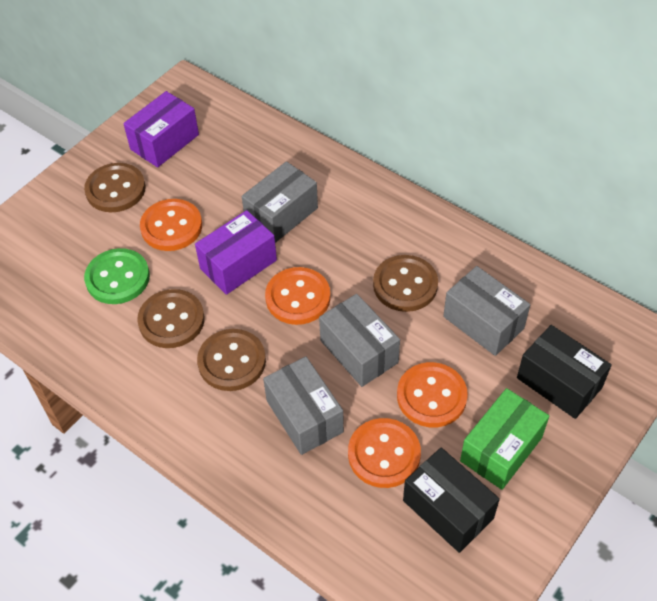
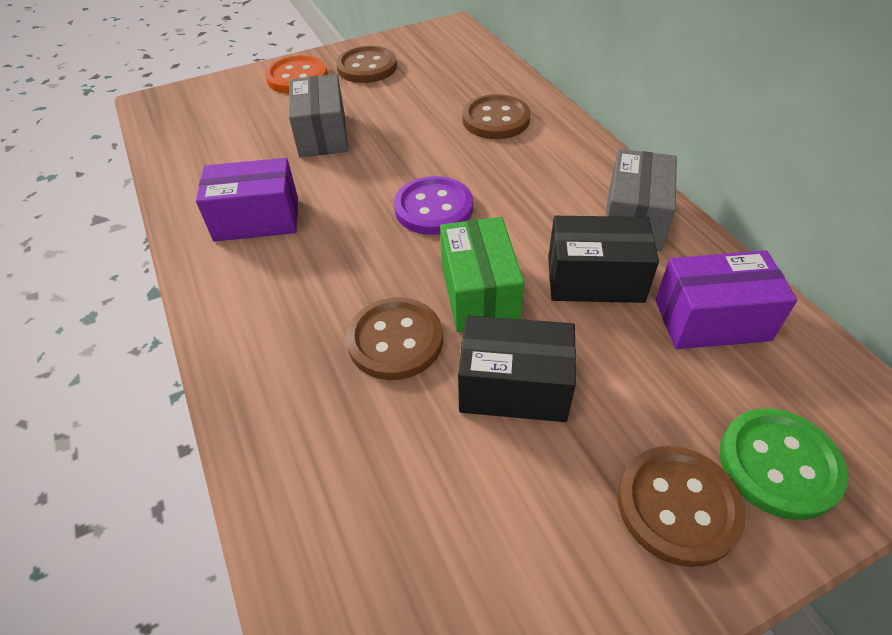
grey box: 4 -> 2
orange button: 4 -> 1
purple button: 0 -> 1

